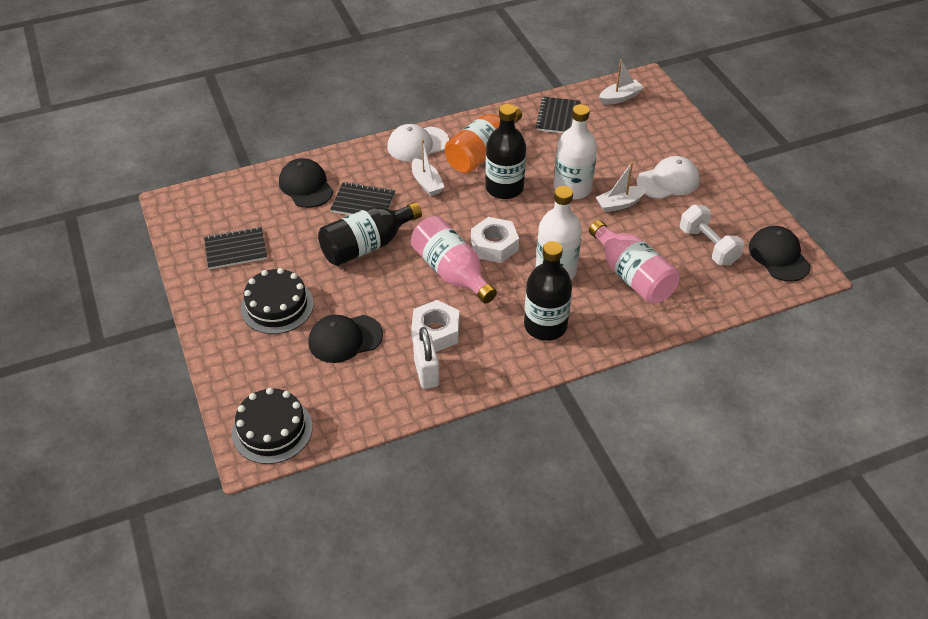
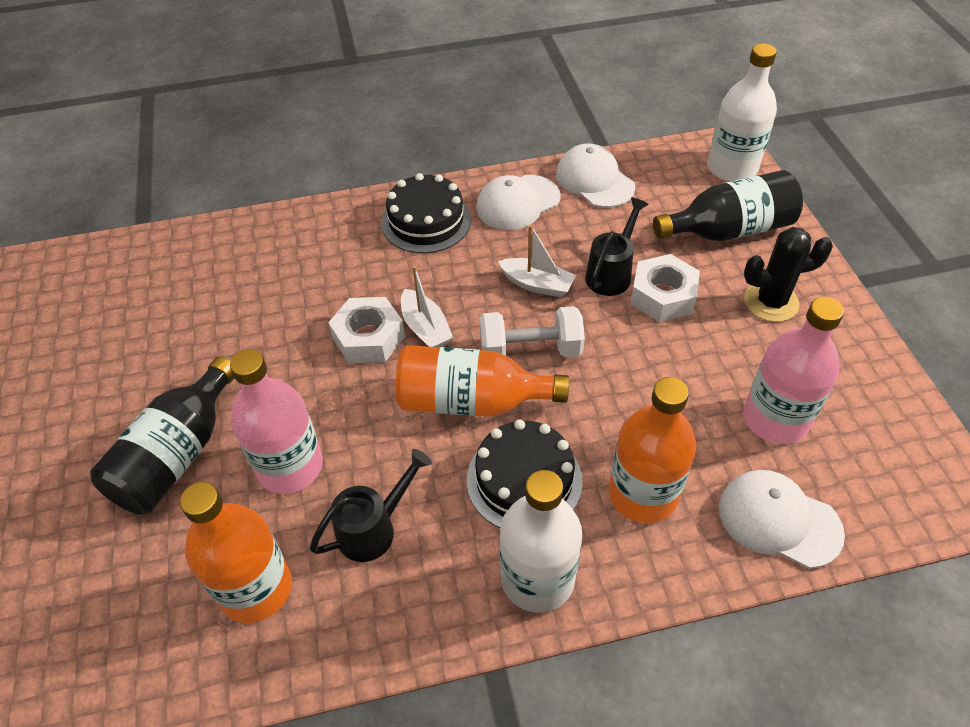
black bottle: 3 -> 2
black cactus: 0 -> 1
black cap: 3 -> 0
black notebook: 3 -> 0
black watering can: 0 -> 2
orange bottle: 1 -> 3
white boat: 3 -> 2
white cap: 2 -> 3
white padlock: 1 -> 0

